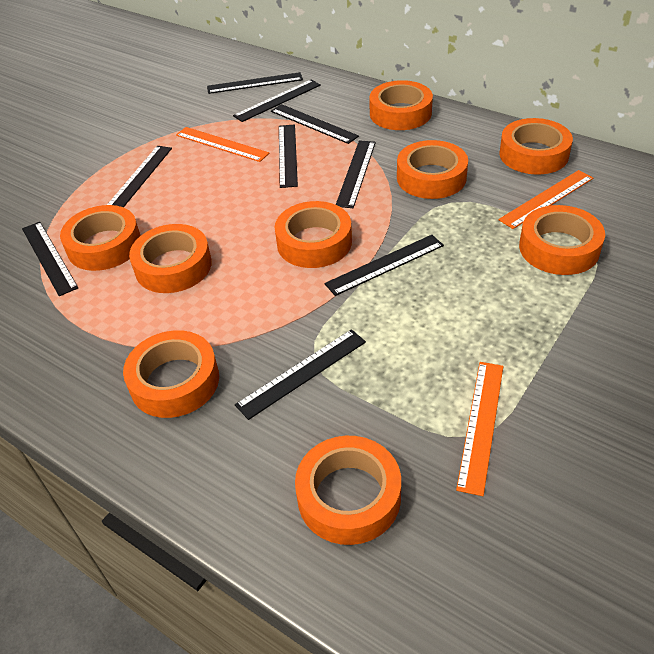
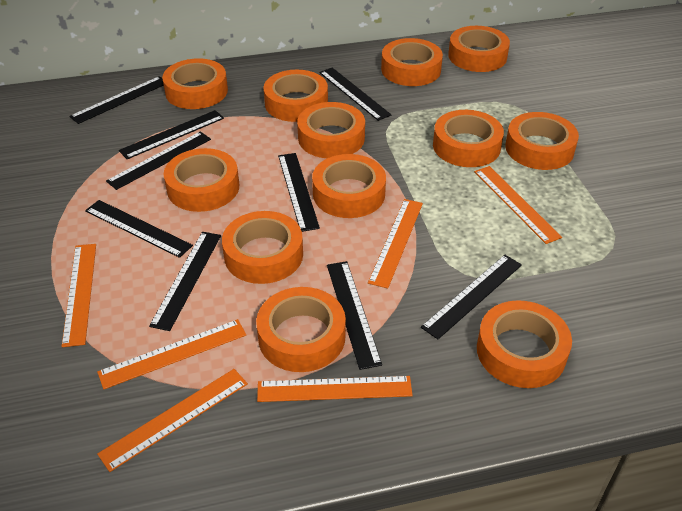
orange ruler: 3 -> 6
orange tape: 9 -> 12

